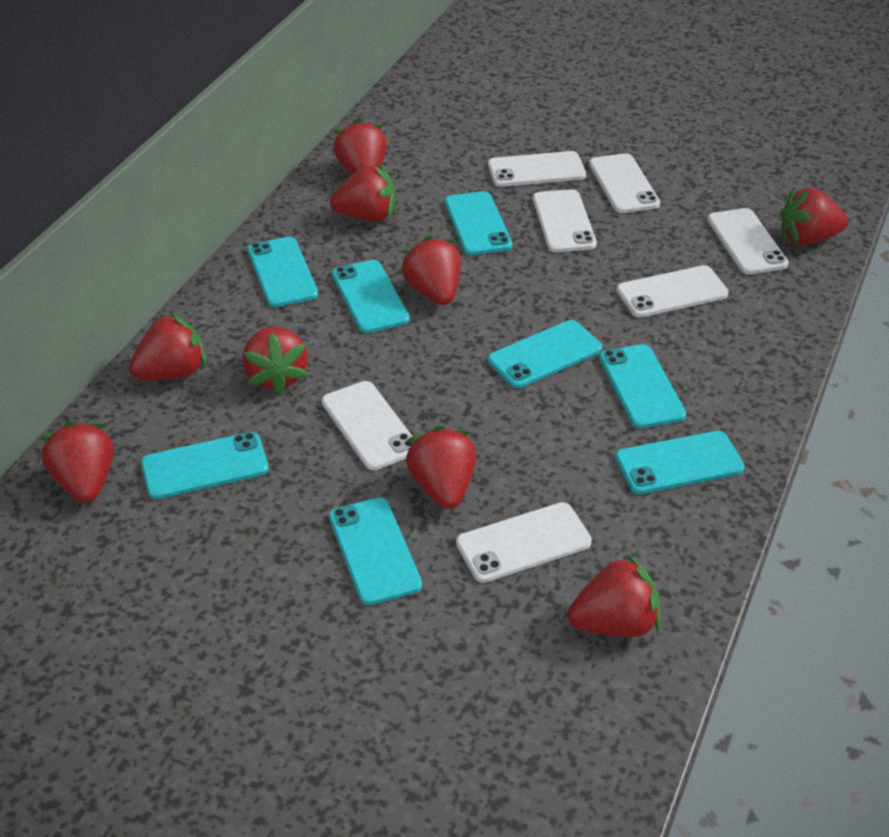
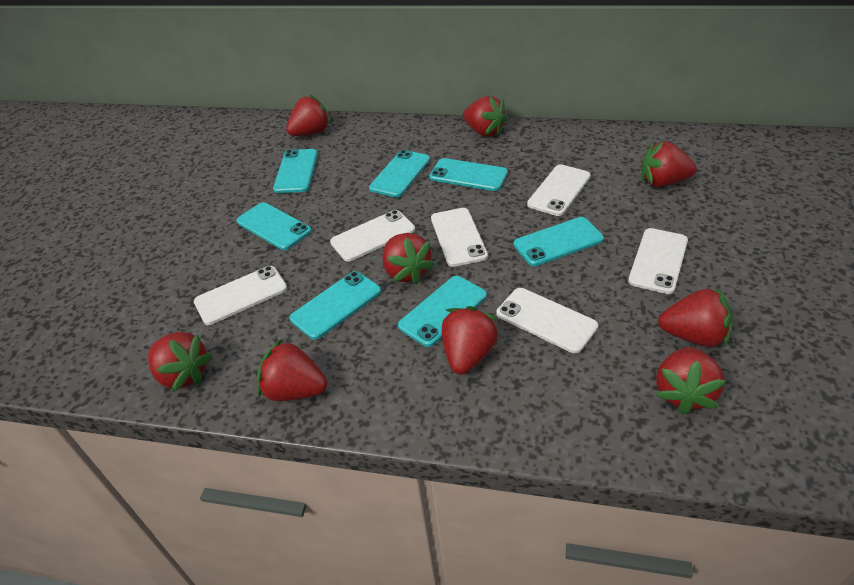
turquoise phone: 8 -> 7
white phone: 7 -> 6

